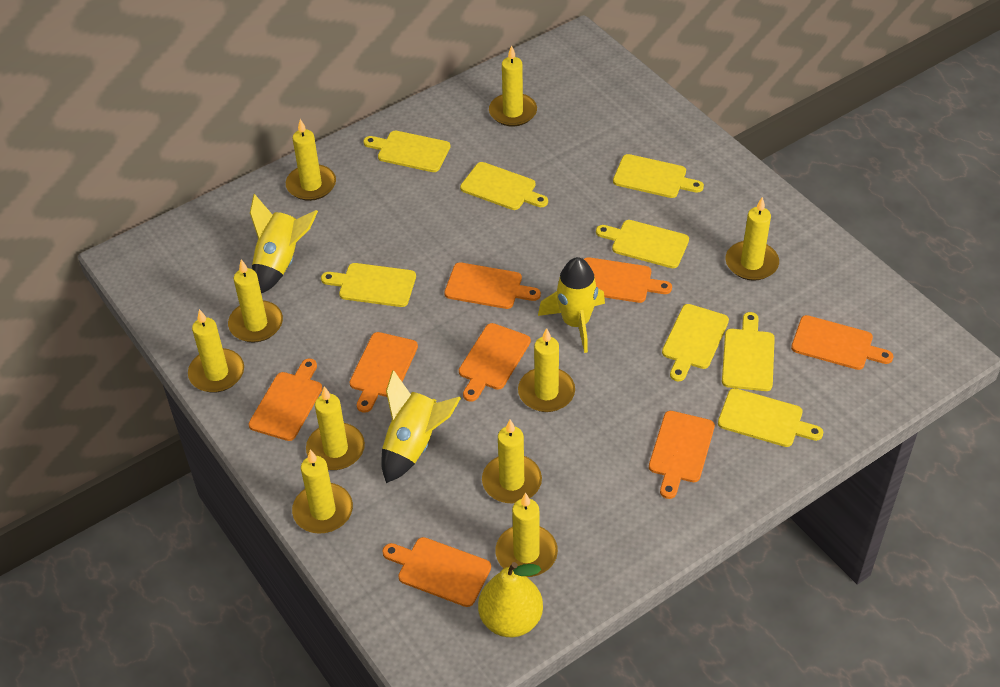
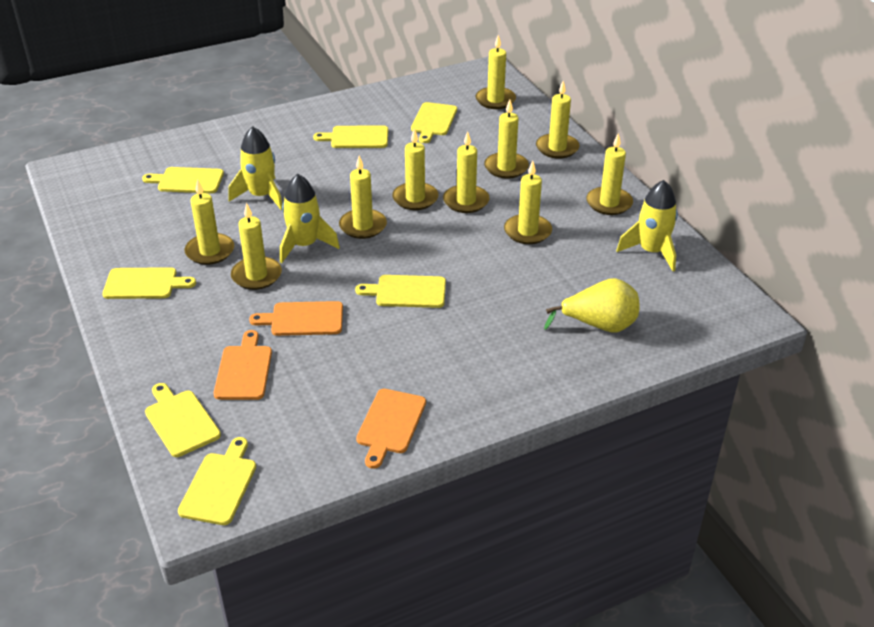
orange cutting board: 8 -> 3
yellow cutting board: 8 -> 7

